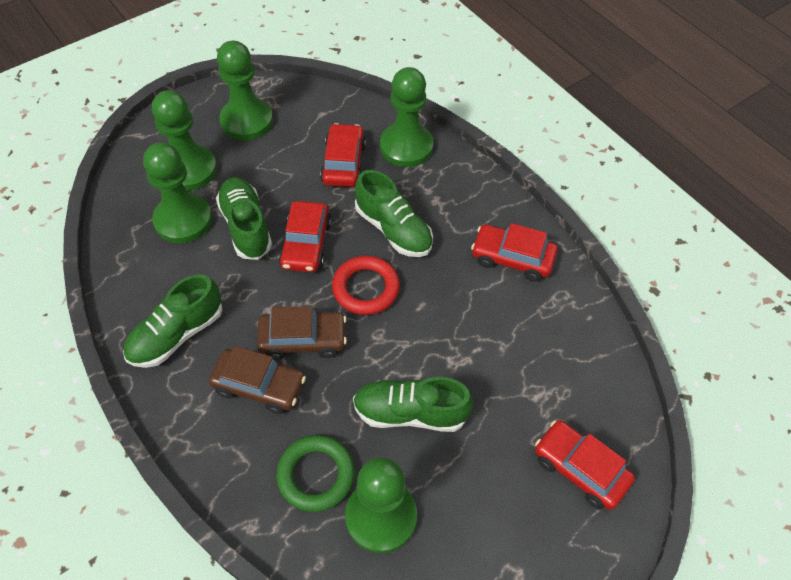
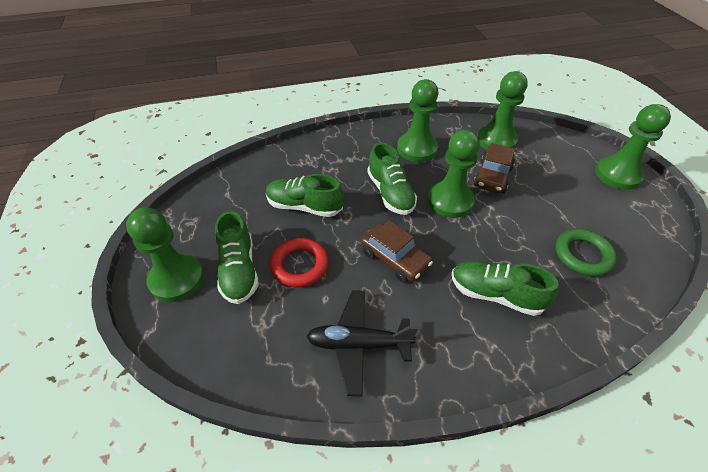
black plane: 0 -> 1
red car: 4 -> 0

